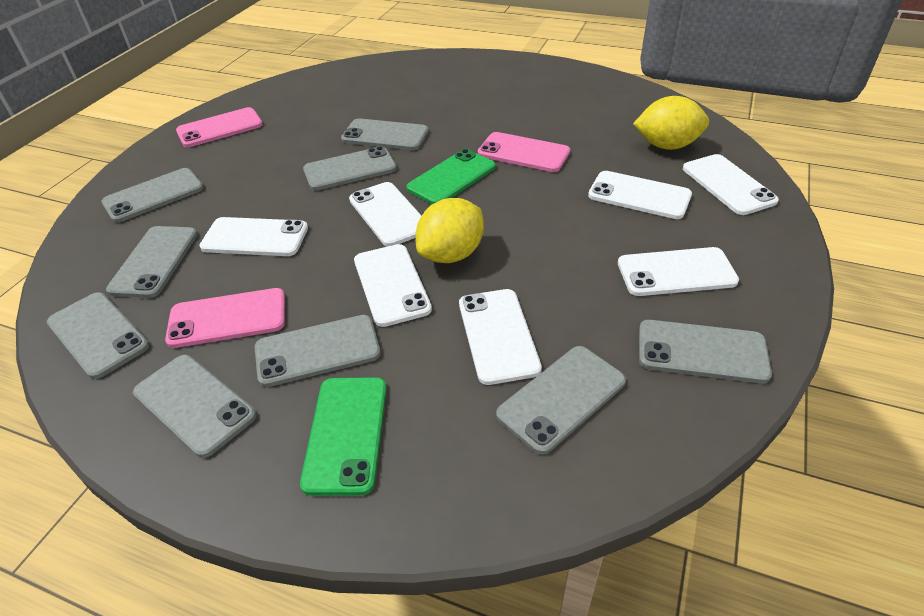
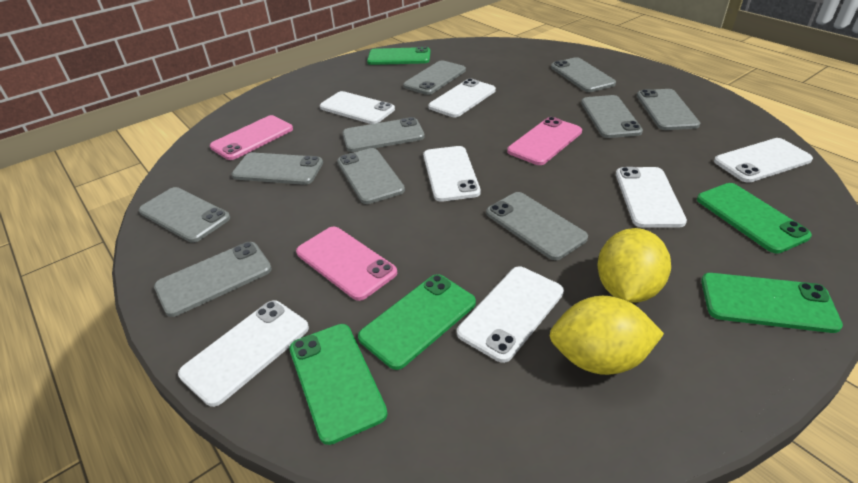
green phone: 2 -> 5
grey phone: 9 -> 10

